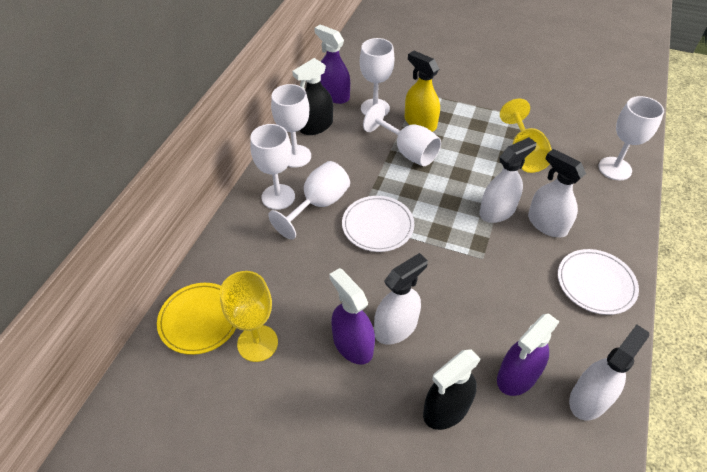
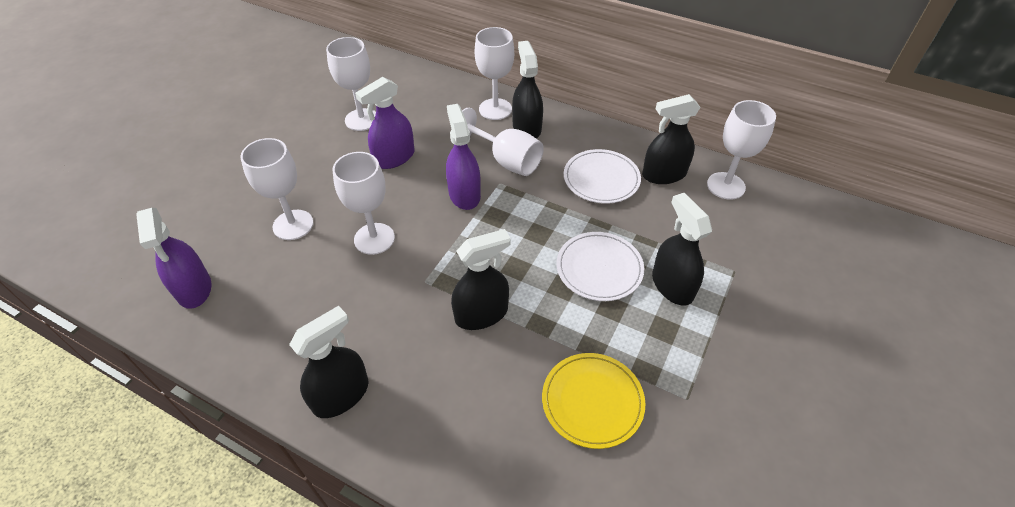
black spray bottle: 2 -> 5
white spray bottle: 4 -> 0
yellow goblet: 2 -> 0
yellow spray bottle: 1 -> 0

